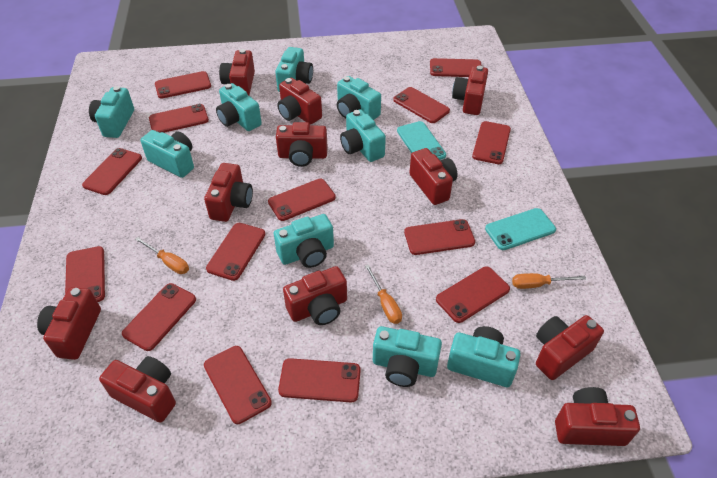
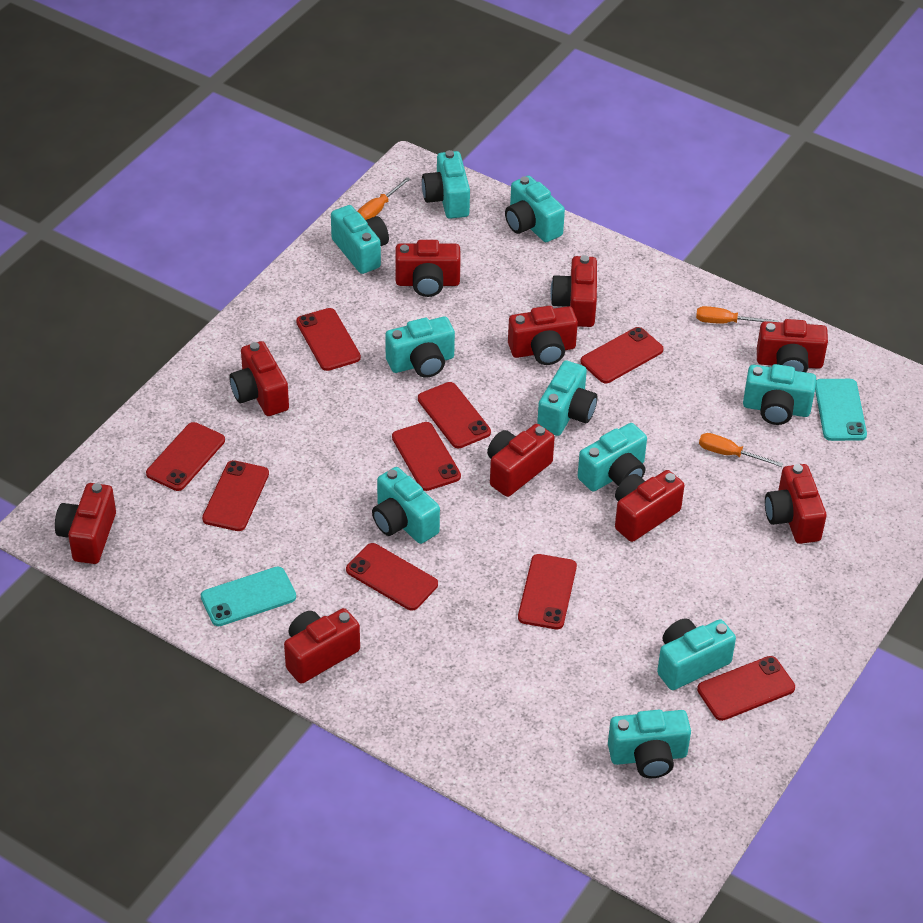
red camera: 11 -> 10
red phone: 14 -> 9
turquoise camera: 9 -> 10

